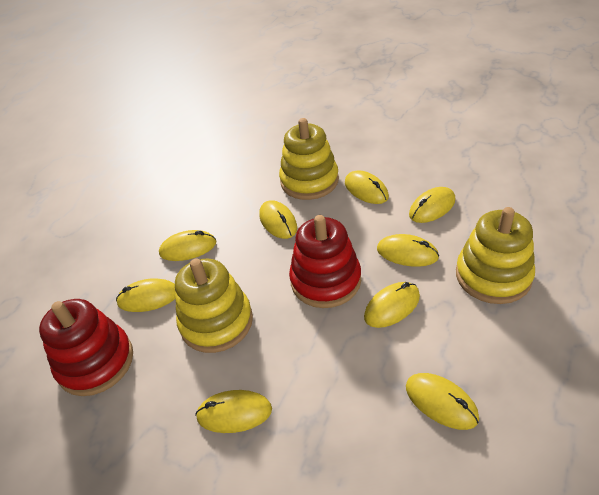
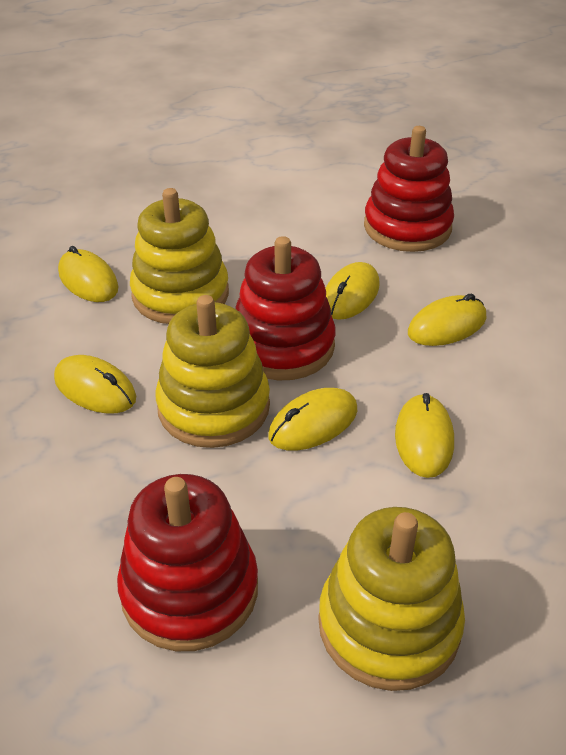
red stacking toy: 2 -> 3
yellow mouse: 9 -> 6

